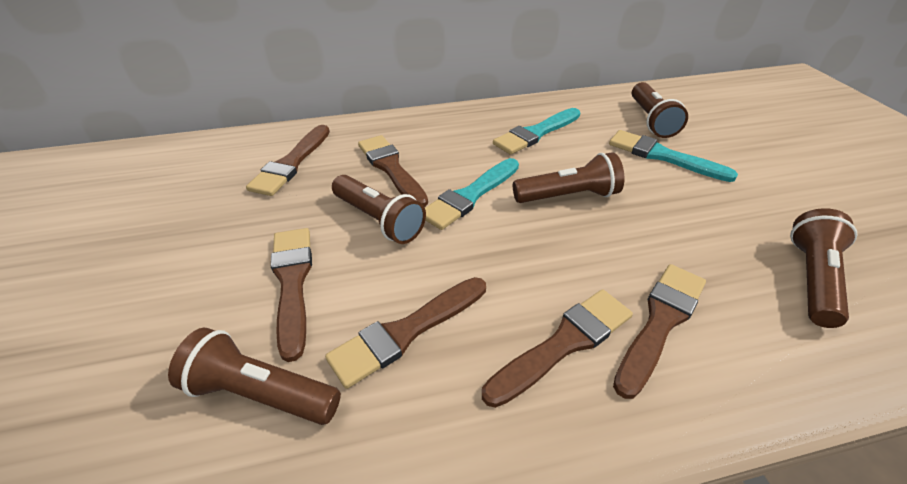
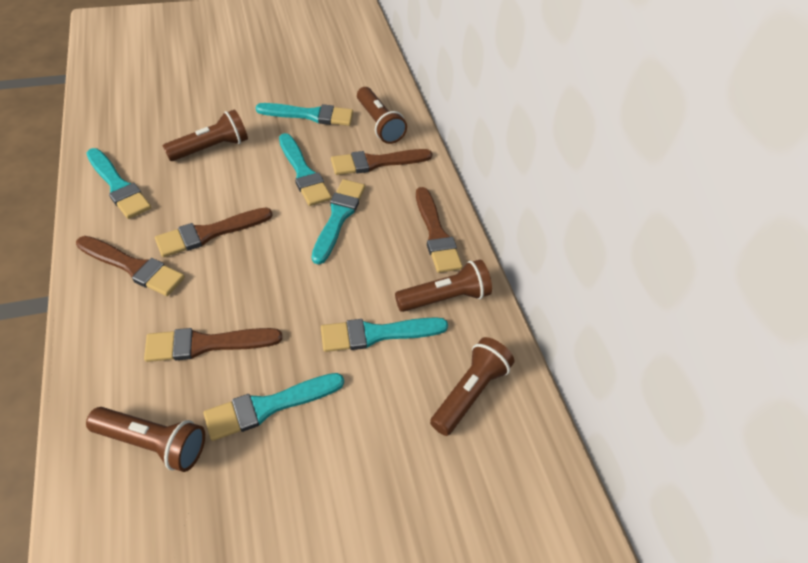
brown brush: 6 -> 5
turquoise brush: 3 -> 6

